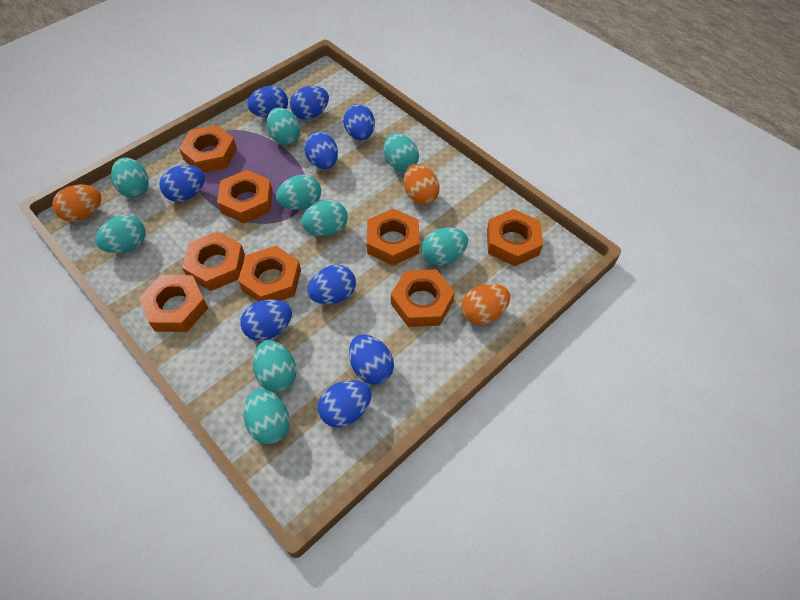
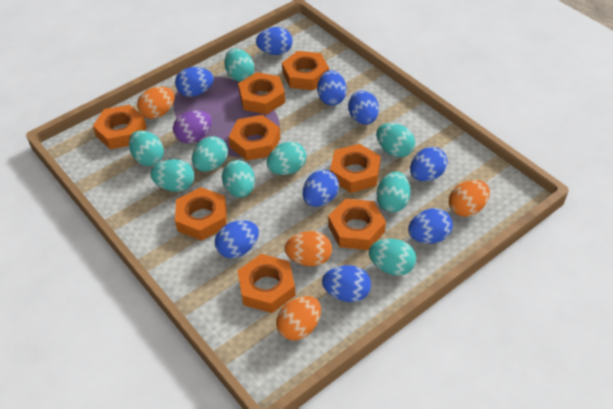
orange egg: 3 -> 4
purple egg: 0 -> 1

